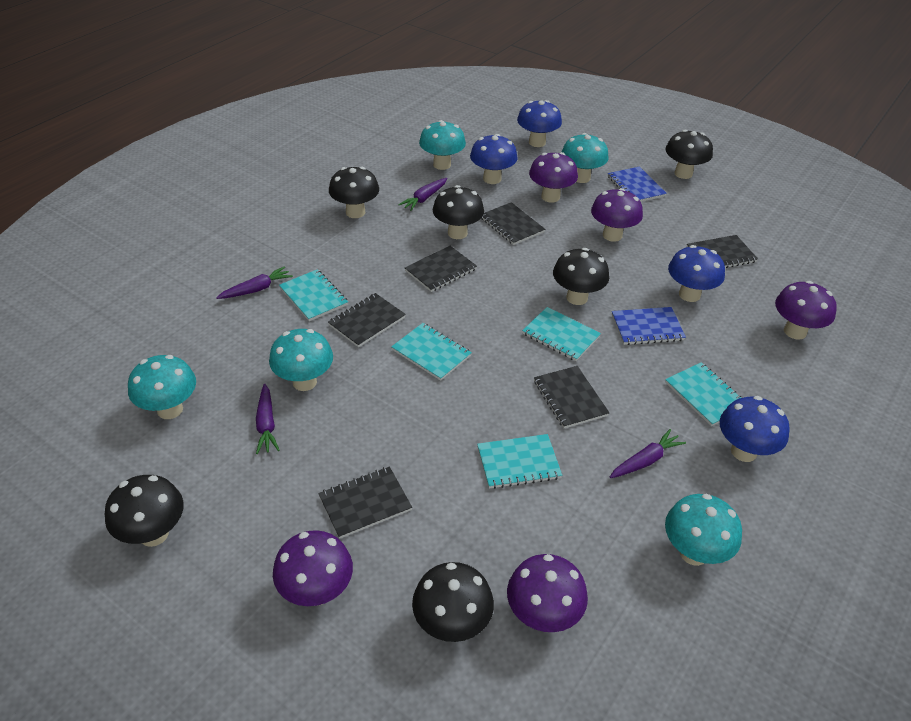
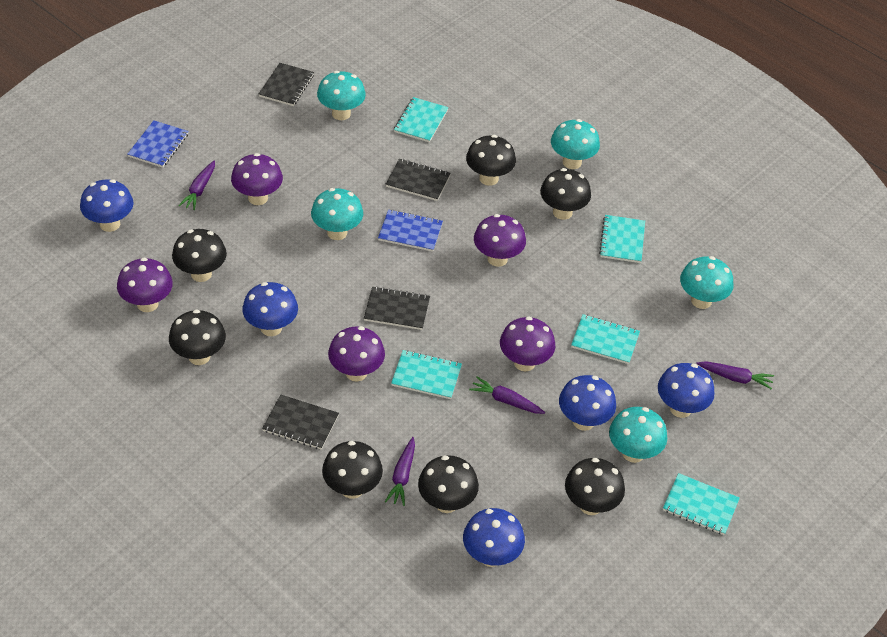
black mushroom: 6 -> 7
black notebook: 6 -> 4
blue mushroom: 4 -> 5

